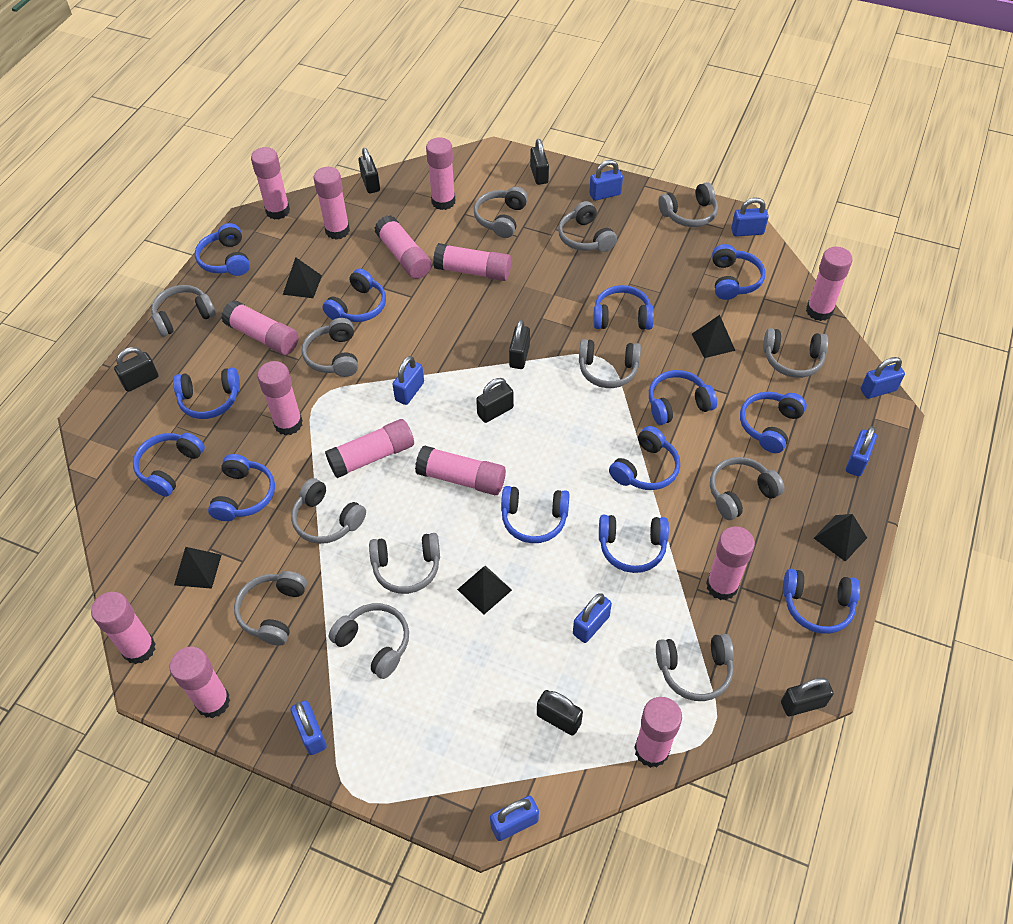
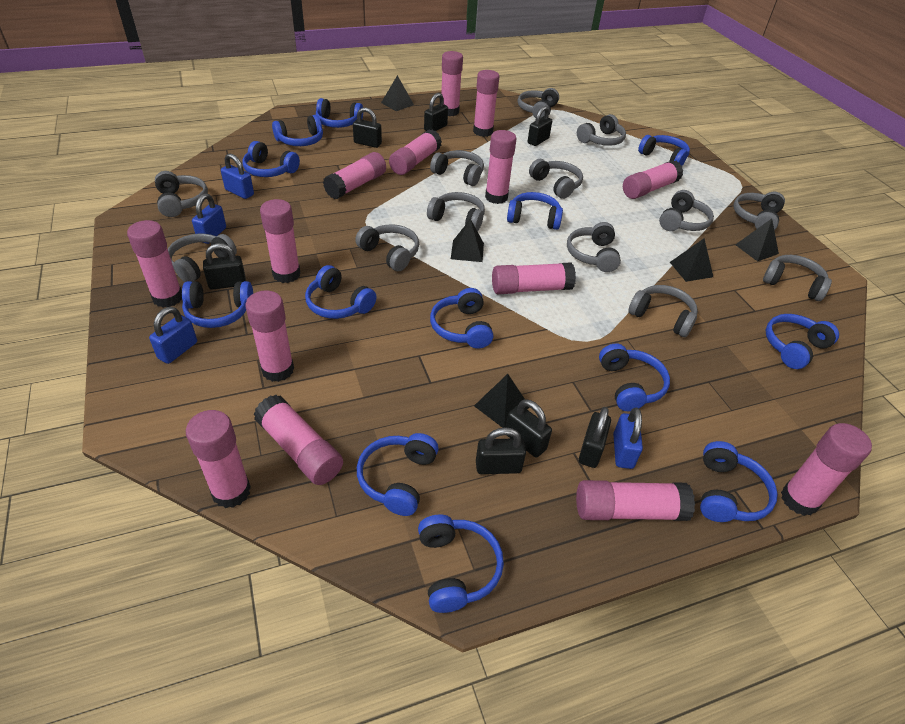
blue padlock: 8 -> 4

